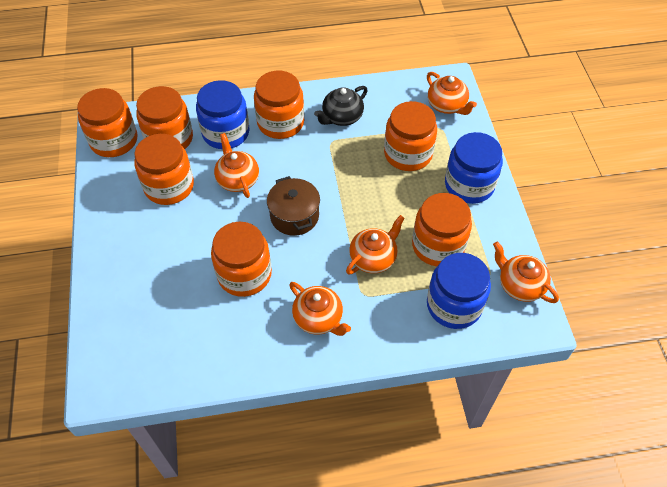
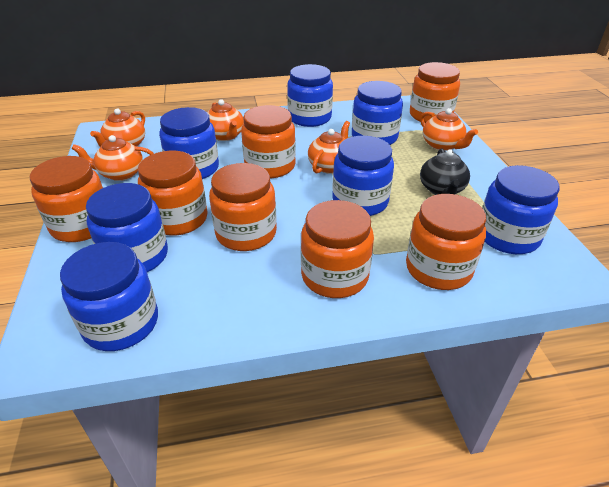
blue jar: 3 -> 7
brown pot: 1 -> 0

